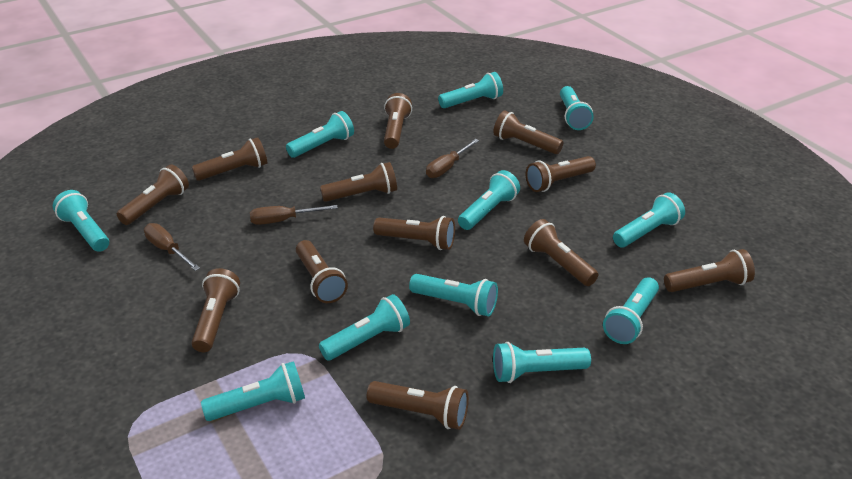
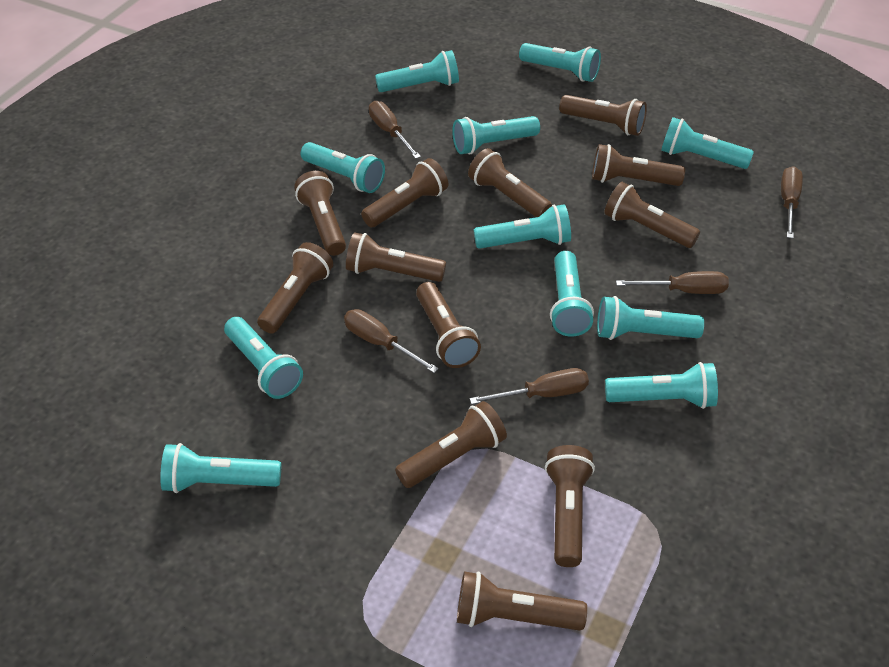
brown screwdriver: 3 -> 5

